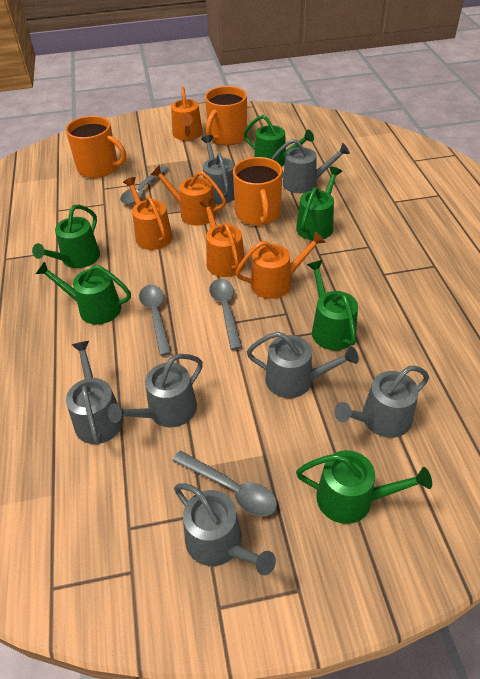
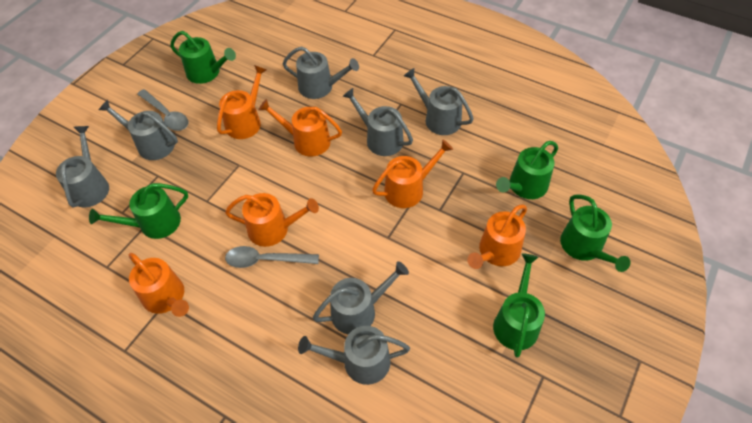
green watering can: 6 -> 5
grey spoon: 4 -> 2
orange mug: 3 -> 0
orange watering can: 5 -> 6

